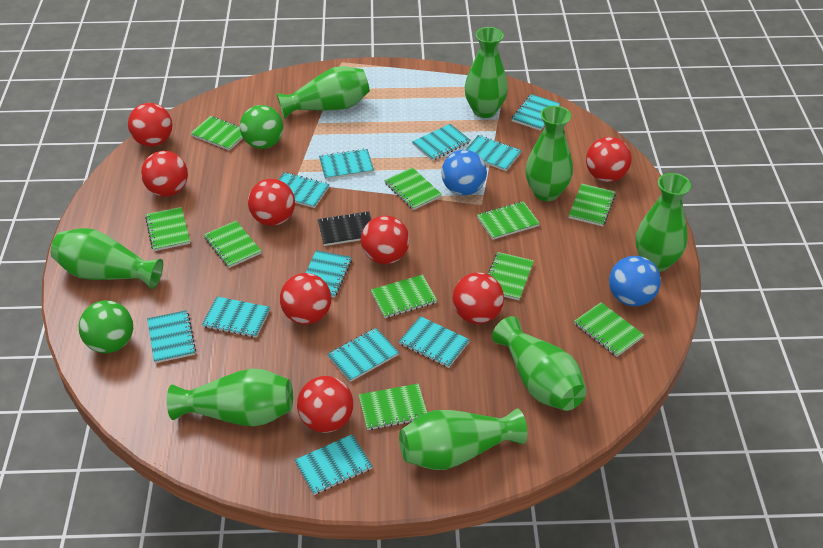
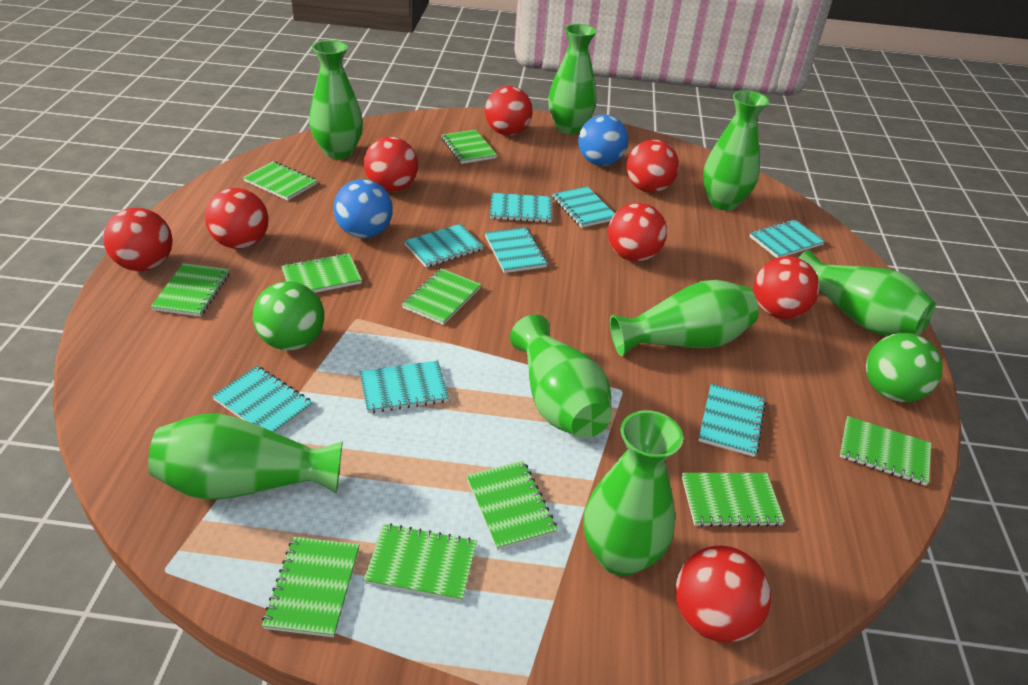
black notebook: 1 -> 0
turquoise notebook: 11 -> 8

